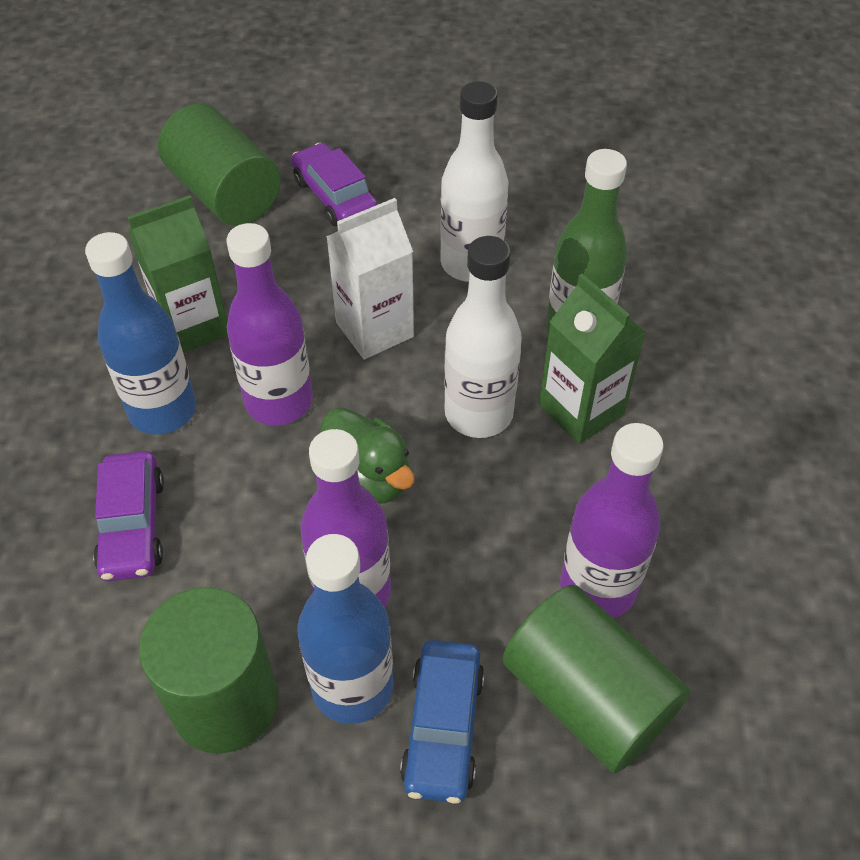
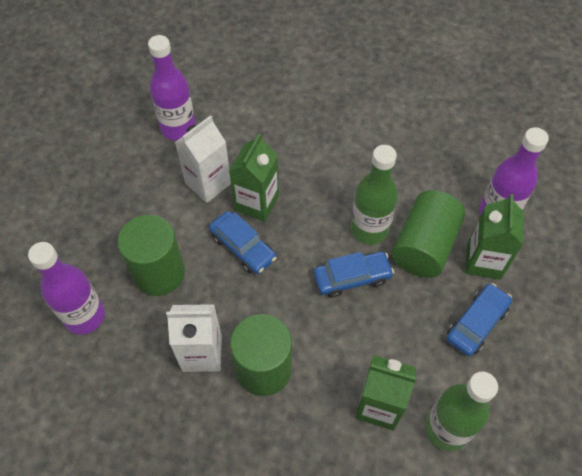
blue bottle: 2 -> 0
blue car: 1 -> 3
green bottle: 1 -> 2
green carton: 2 -> 3
green duck: 1 -> 0
purple car: 2 -> 0
white bottle: 2 -> 0
white carton: 1 -> 2

